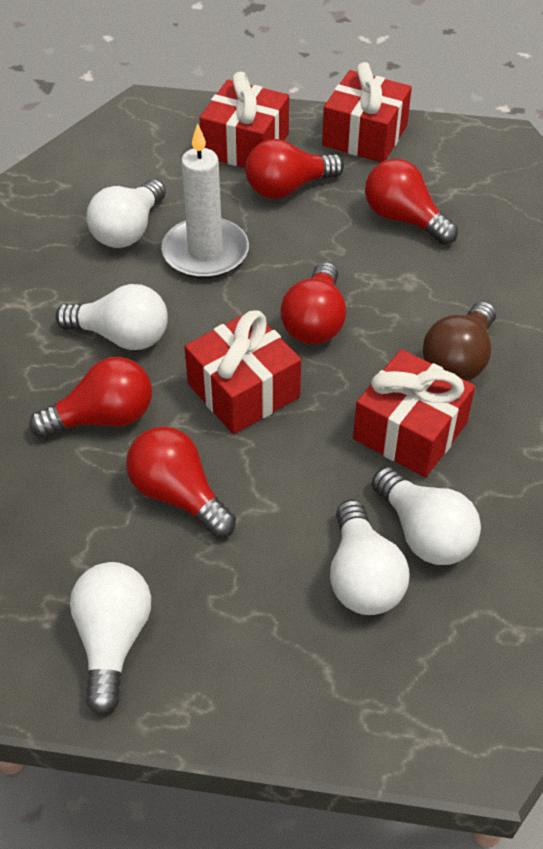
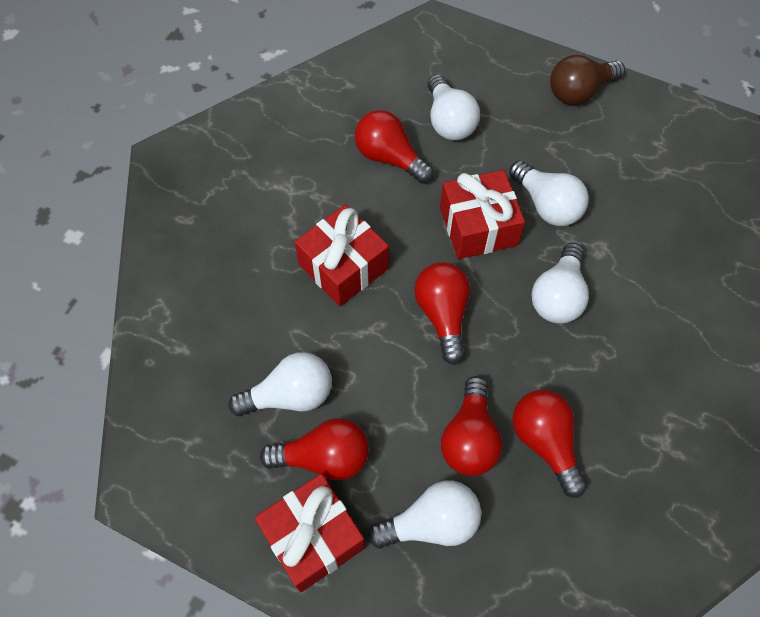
red gift: 4 -> 3
white candle: 1 -> 0

